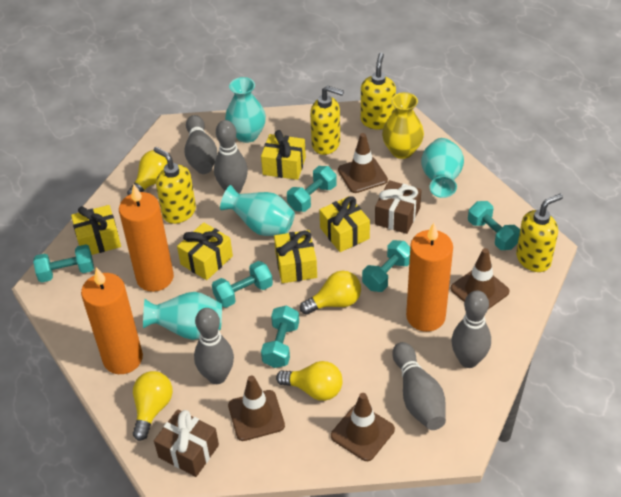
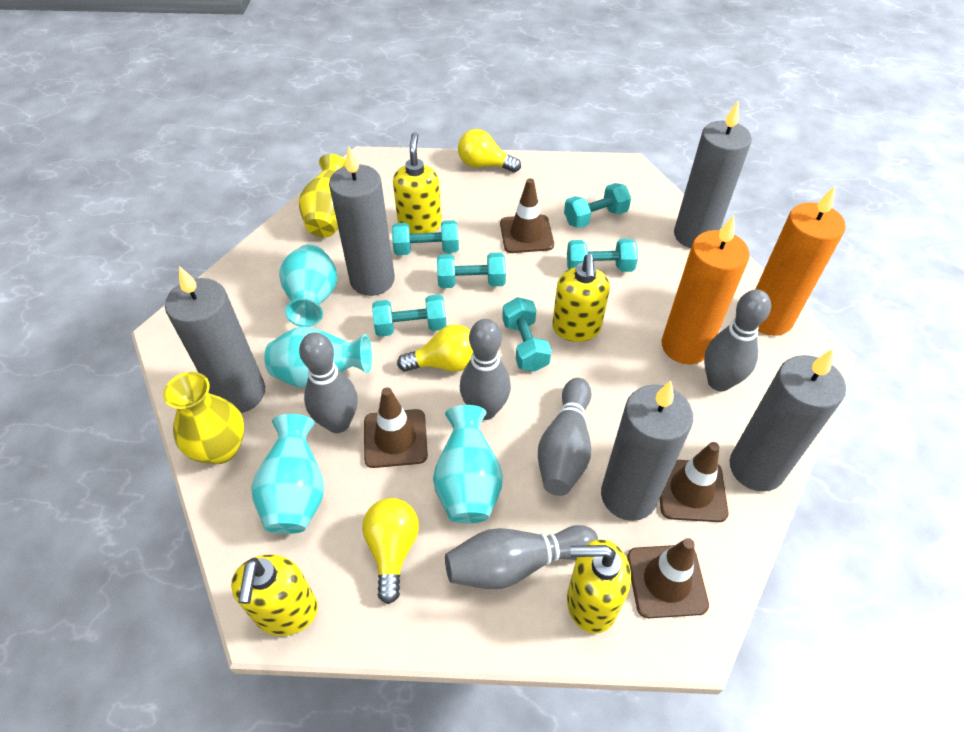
brown gift: 2 -> 0
grey candle: 0 -> 5
orange candle: 3 -> 2
yellow gift: 5 -> 0
yellow light bulb: 4 -> 3
yellow vase: 1 -> 2

